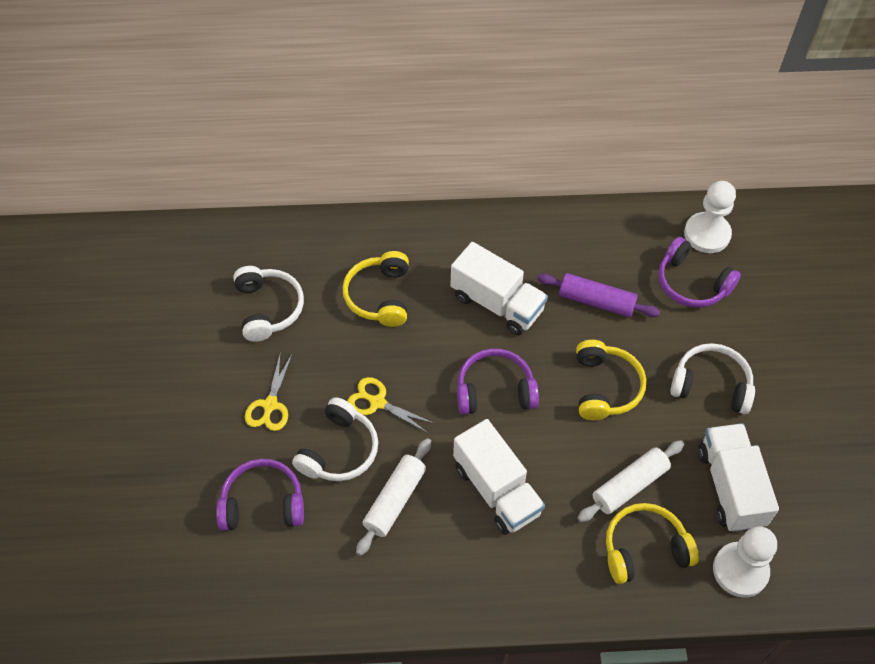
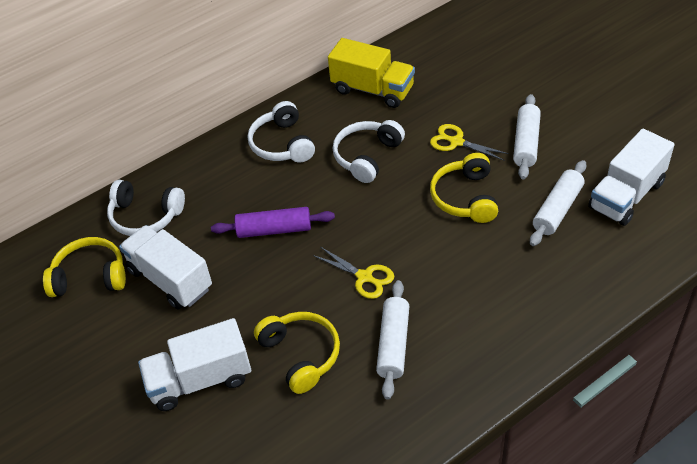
purple headphones: 3 -> 0
white pawn: 2 -> 0
white rolling pin: 2 -> 3
yellow truck: 0 -> 1

